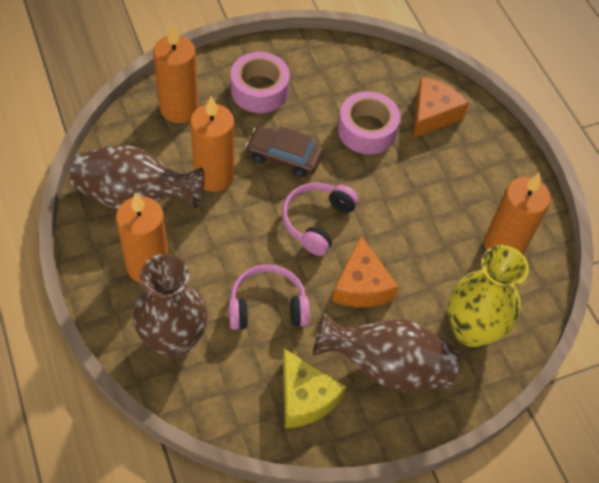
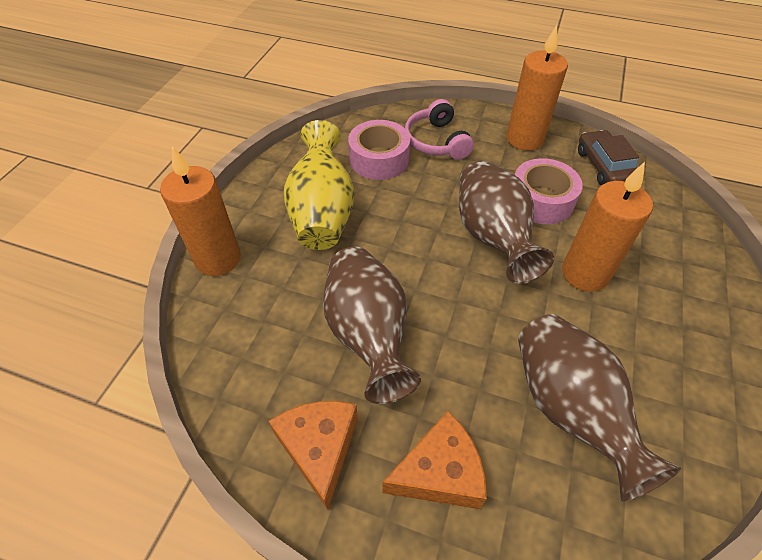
orange candle: 4 -> 3
pink headphones: 2 -> 1
yellow cheese: 1 -> 0

